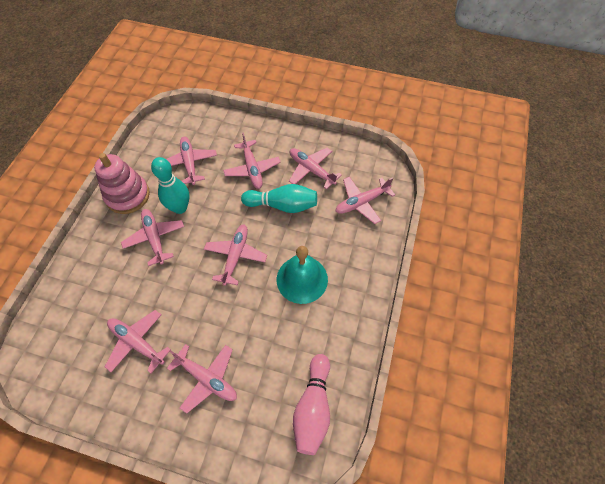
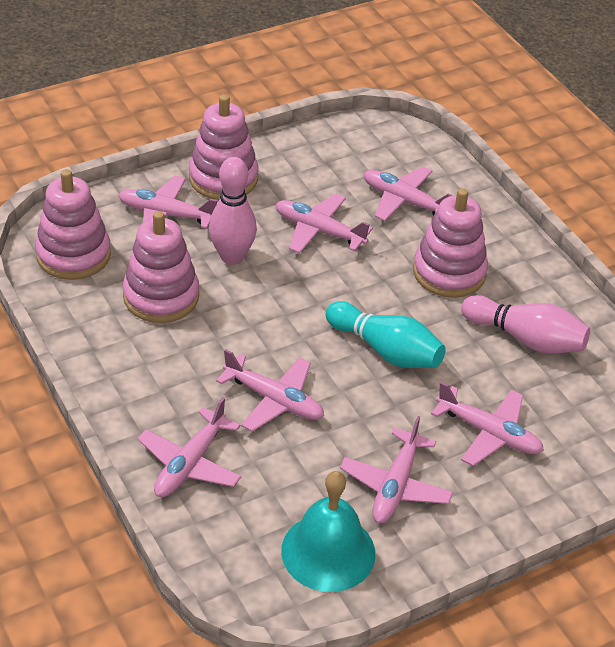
pink bowling pin: 1 -> 2
pink plane: 8 -> 7
pink stacking toy: 1 -> 4
turquoise bowling pin: 2 -> 1

